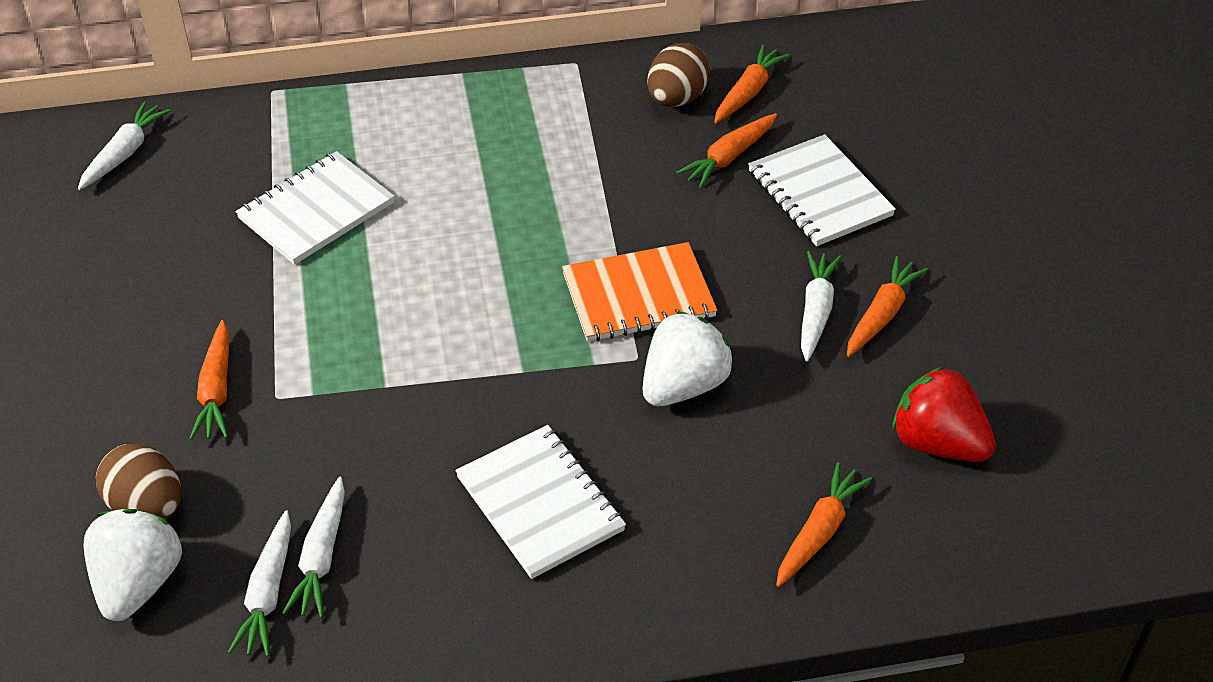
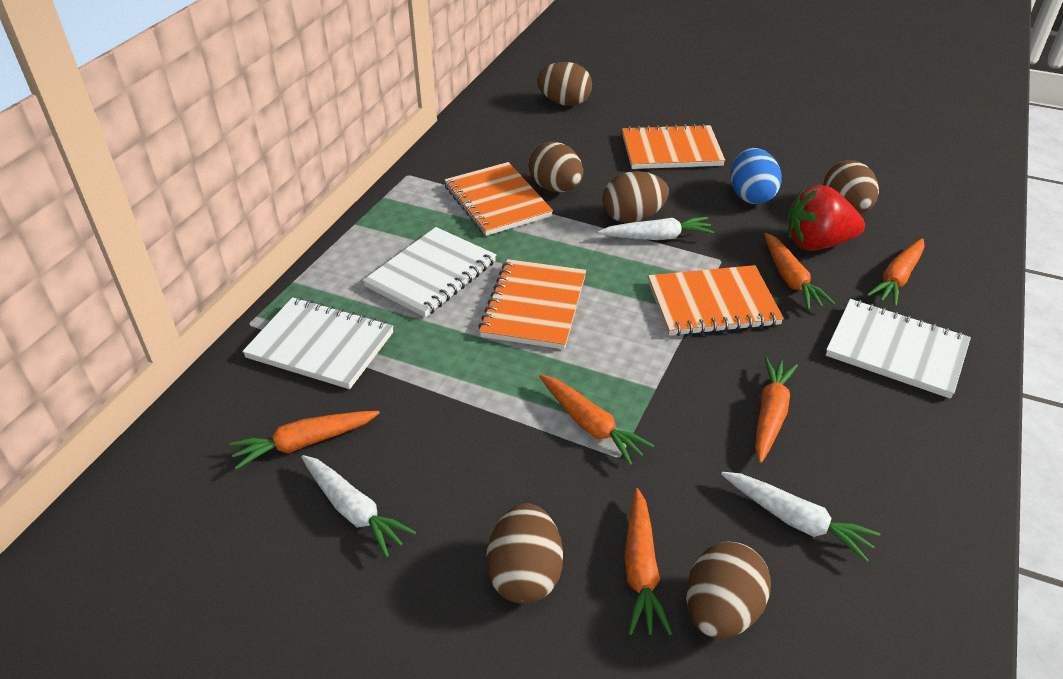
blue egg: 0 -> 1
brown egg: 2 -> 6
orange carrot: 5 -> 6
orange notebook: 1 -> 4
white carrot: 4 -> 3
white strawberry: 2 -> 0

